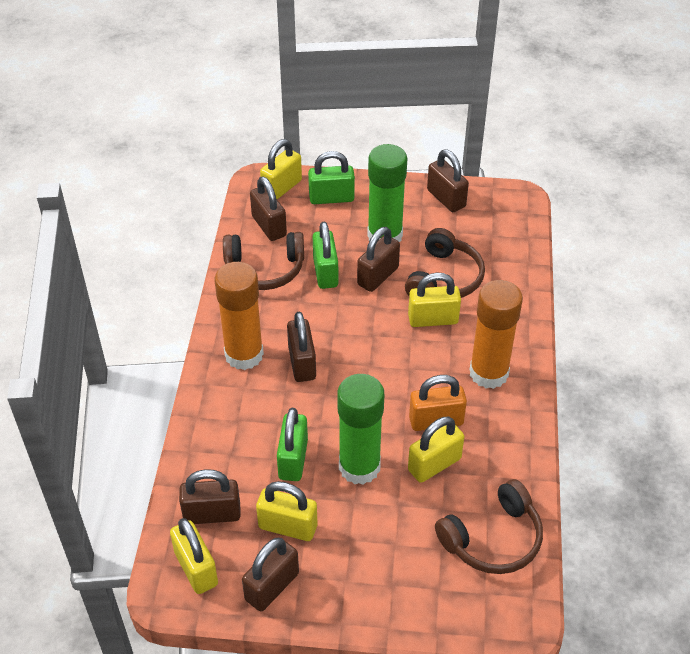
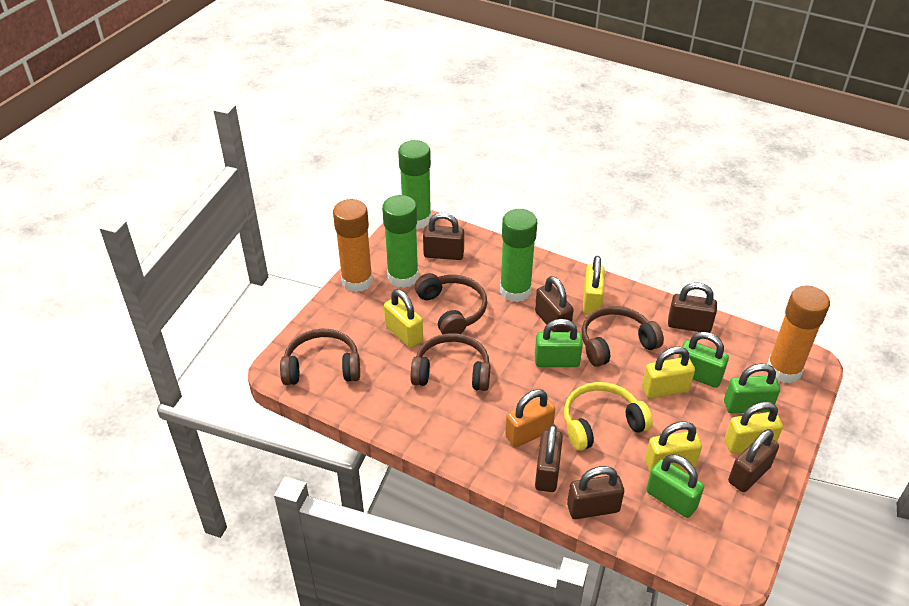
brown headphones: 3 -> 4
green glue stick: 2 -> 3
green padlock: 3 -> 4
yellow headphones: 0 -> 1

